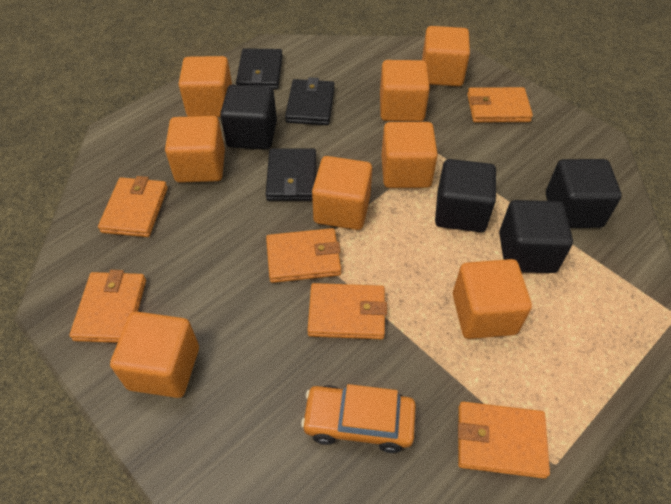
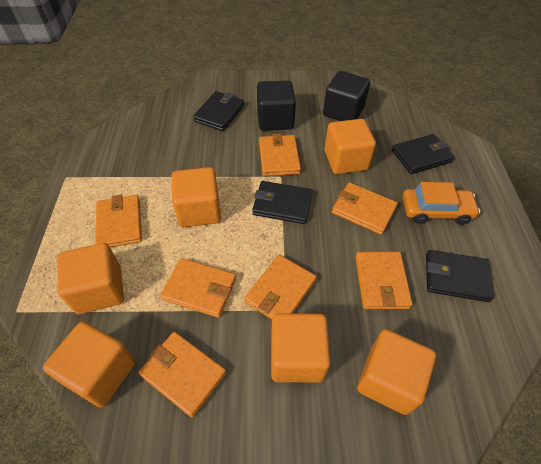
black cube: 4 -> 2
black wallet: 3 -> 4
orange cube: 8 -> 6
orange wallet: 6 -> 7

